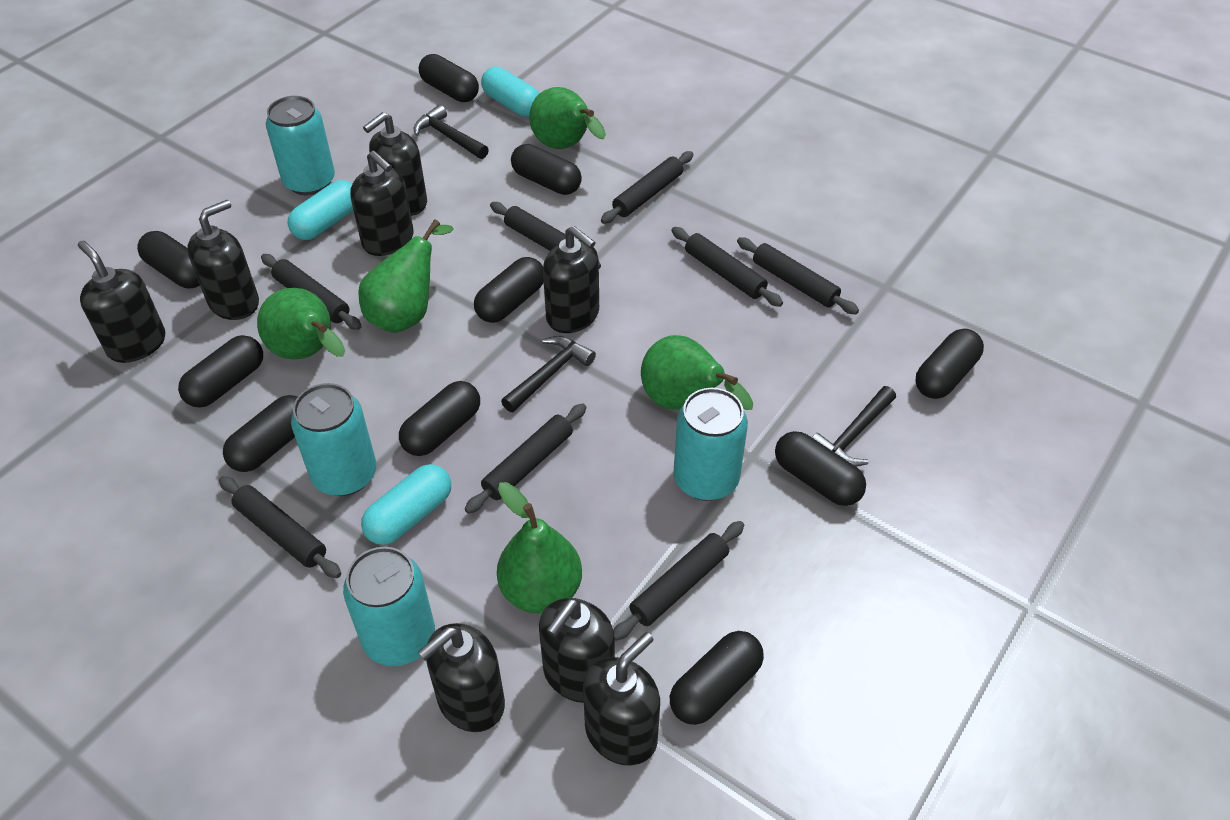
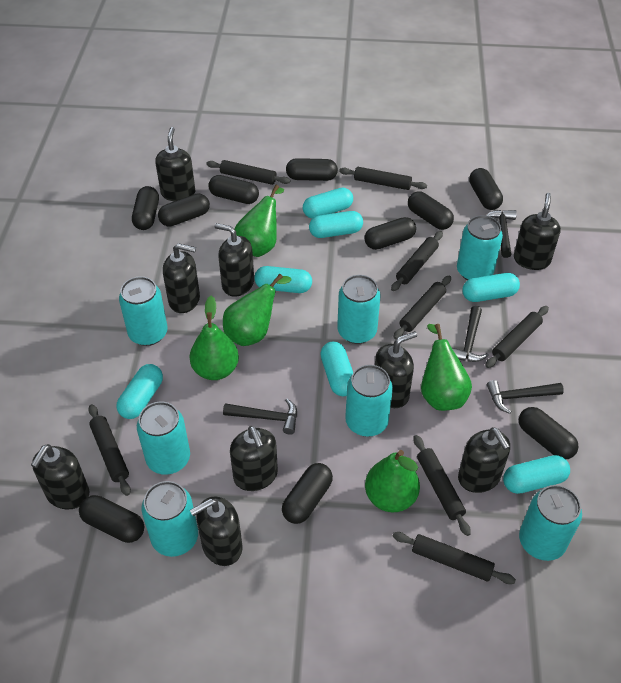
black hammer: 3 -> 4
black soap dispenser: 8 -> 9
turquoise can: 4 -> 7
turquoise capsule: 3 -> 7

